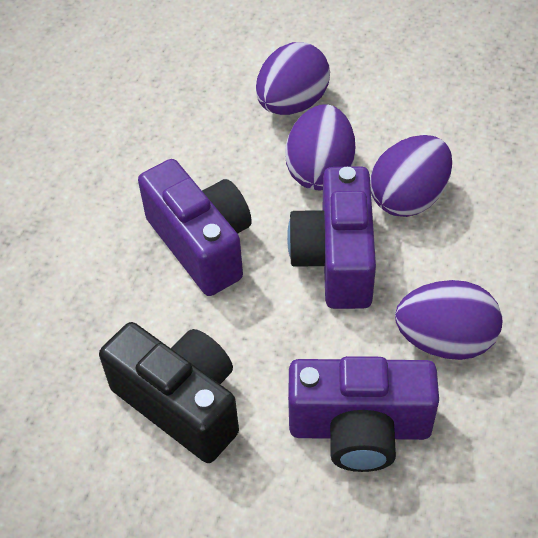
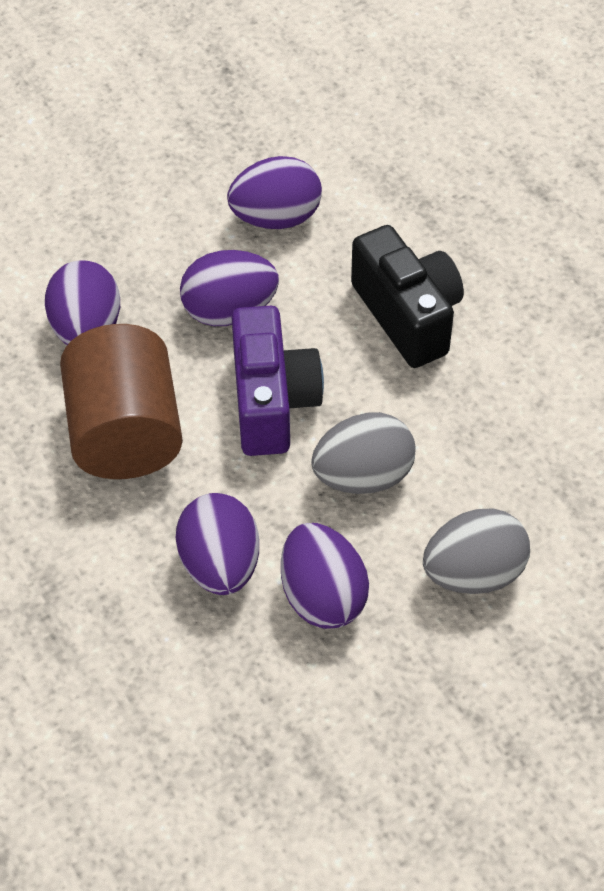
brown cylinder: 0 -> 1
grey egg: 0 -> 2
purple camera: 3 -> 1
purple egg: 4 -> 5

